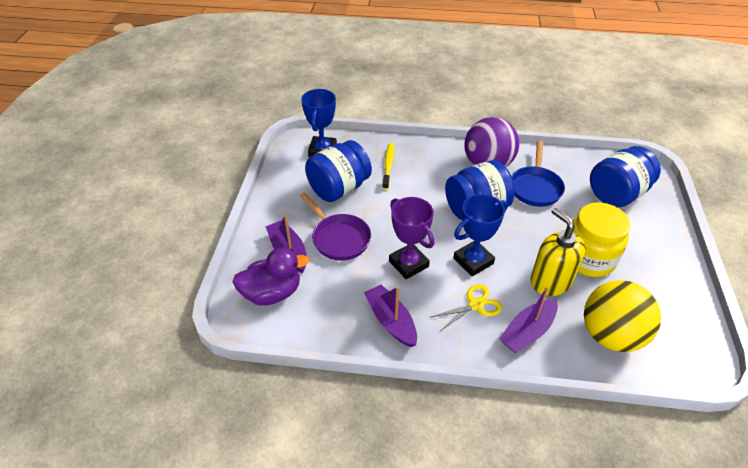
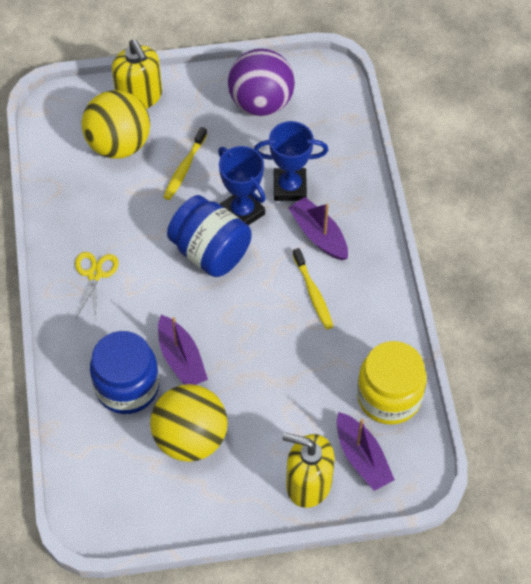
blue jar: 3 -> 2
blue pan: 1 -> 0
purple duck: 1 -> 0
purple pan: 1 -> 0
purple trophy: 1 -> 0
yellow ball: 1 -> 2
yellow soap dispenser: 1 -> 2
yellow toothbrush: 1 -> 2

